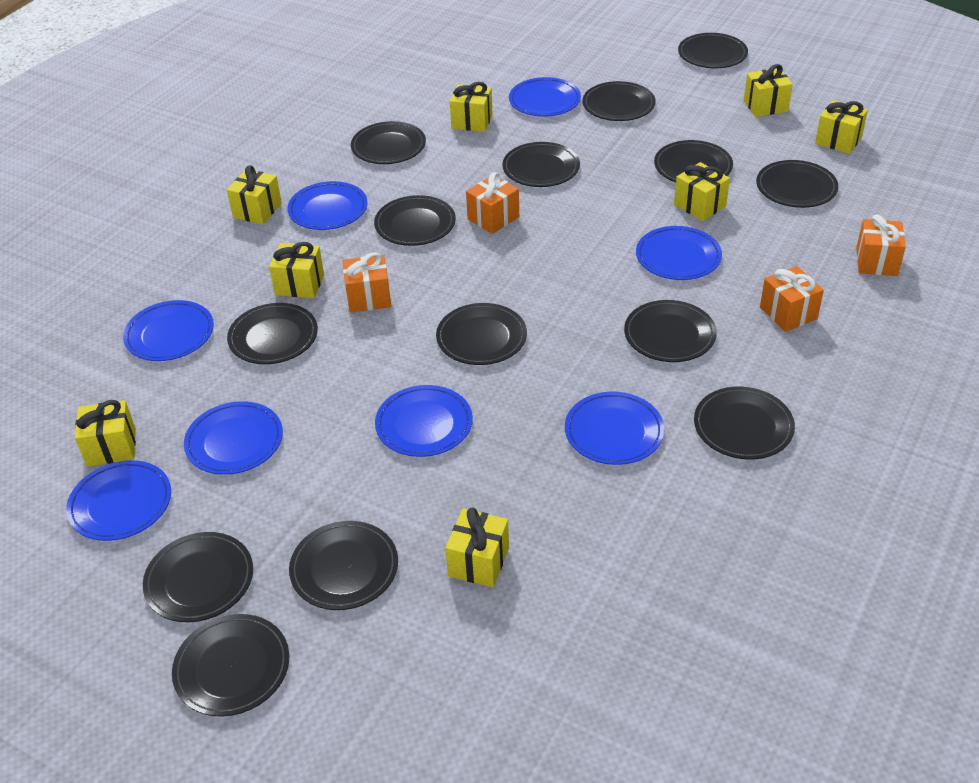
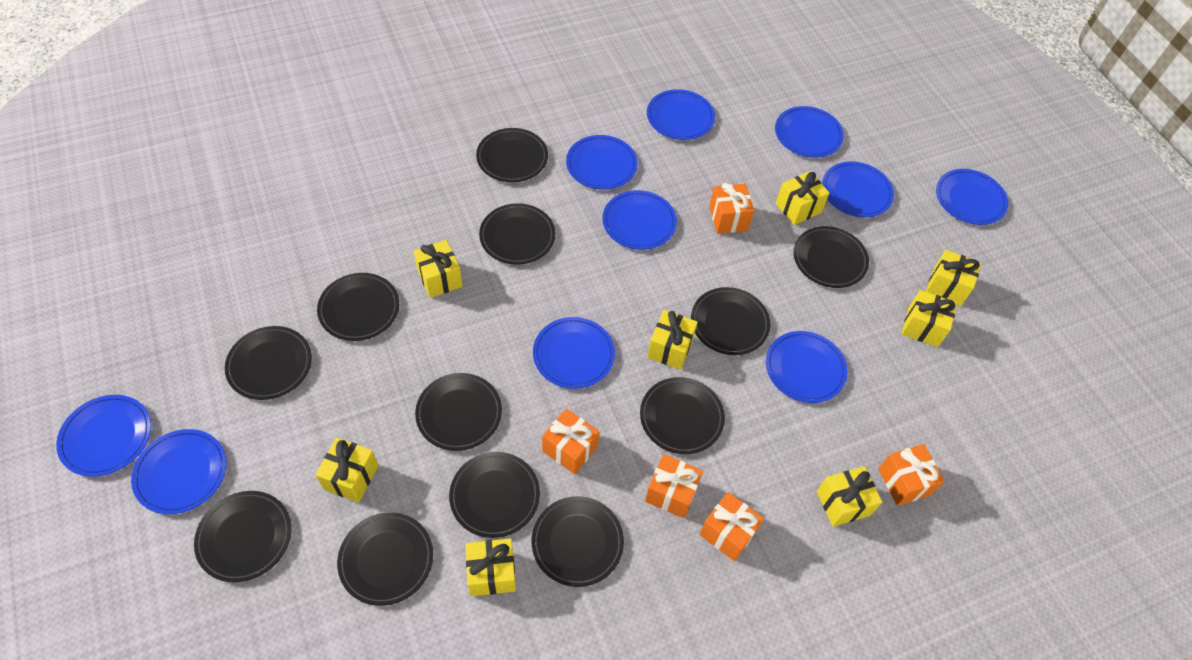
black plate: 14 -> 12
blue plate: 8 -> 10
orange gift: 4 -> 5

